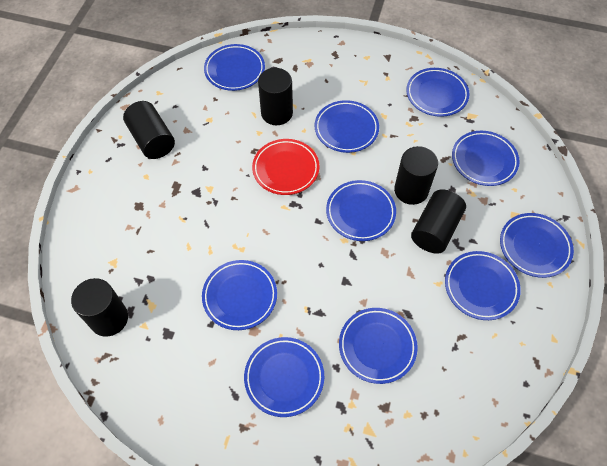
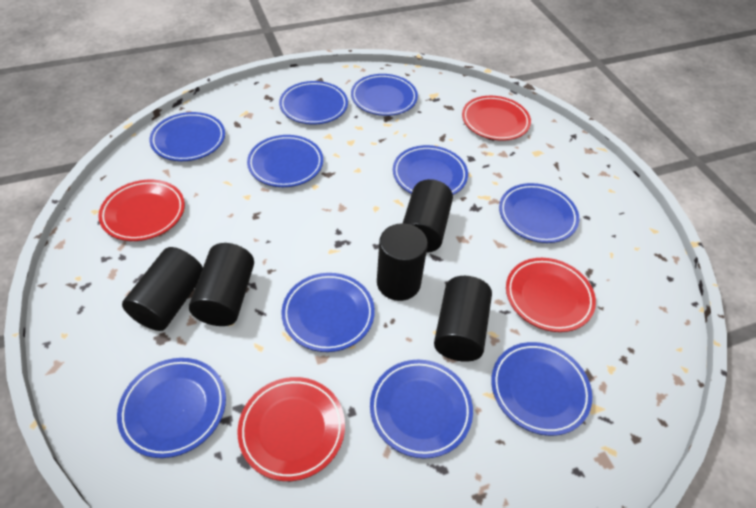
red plate: 1 -> 4

